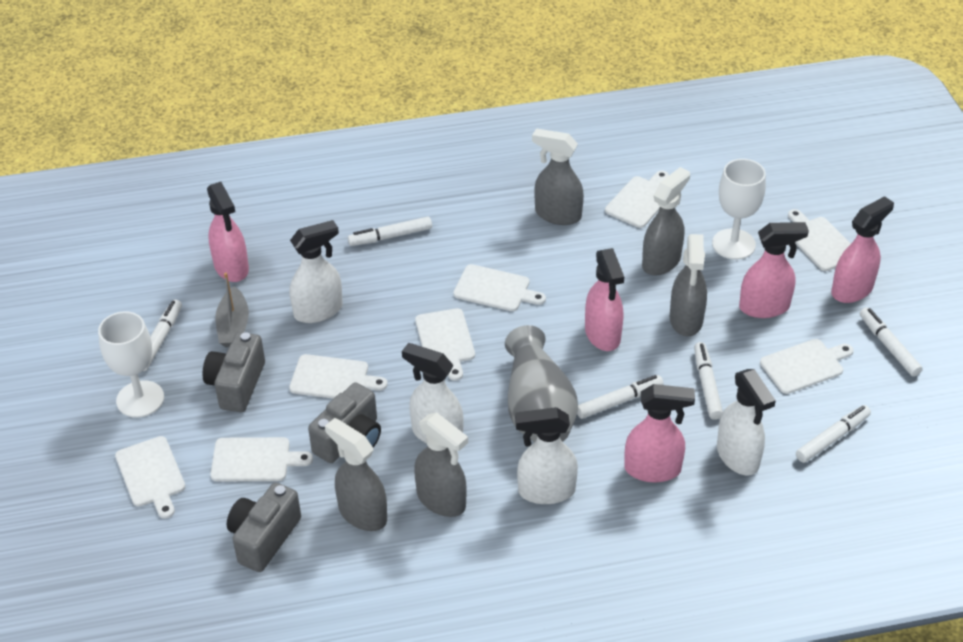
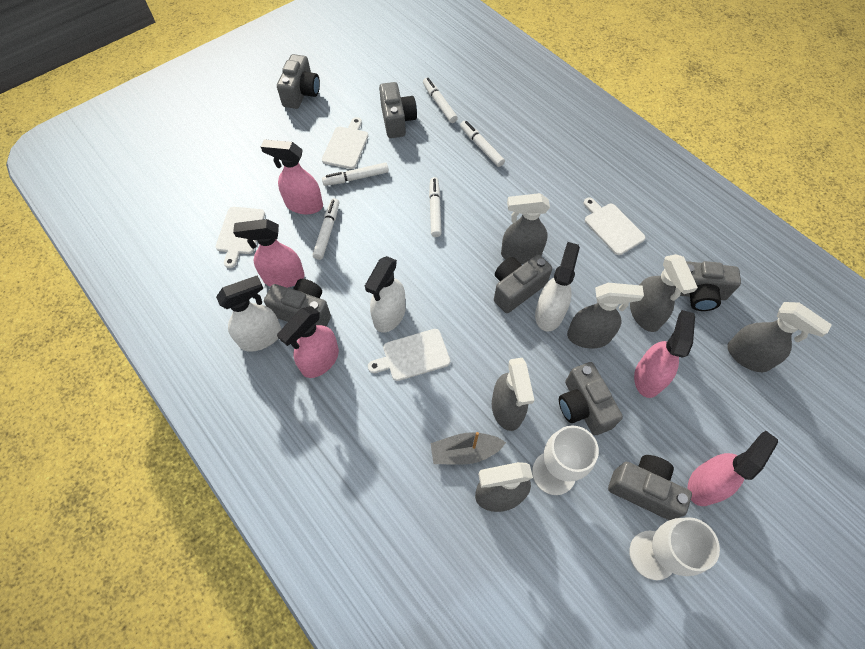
grey camera: 3 -> 7
grey spray bottle: 5 -> 6
grey vase: 1 -> 0
white cutting board: 8 -> 4
white marker: 6 -> 5
white spray bottle: 4 -> 3

